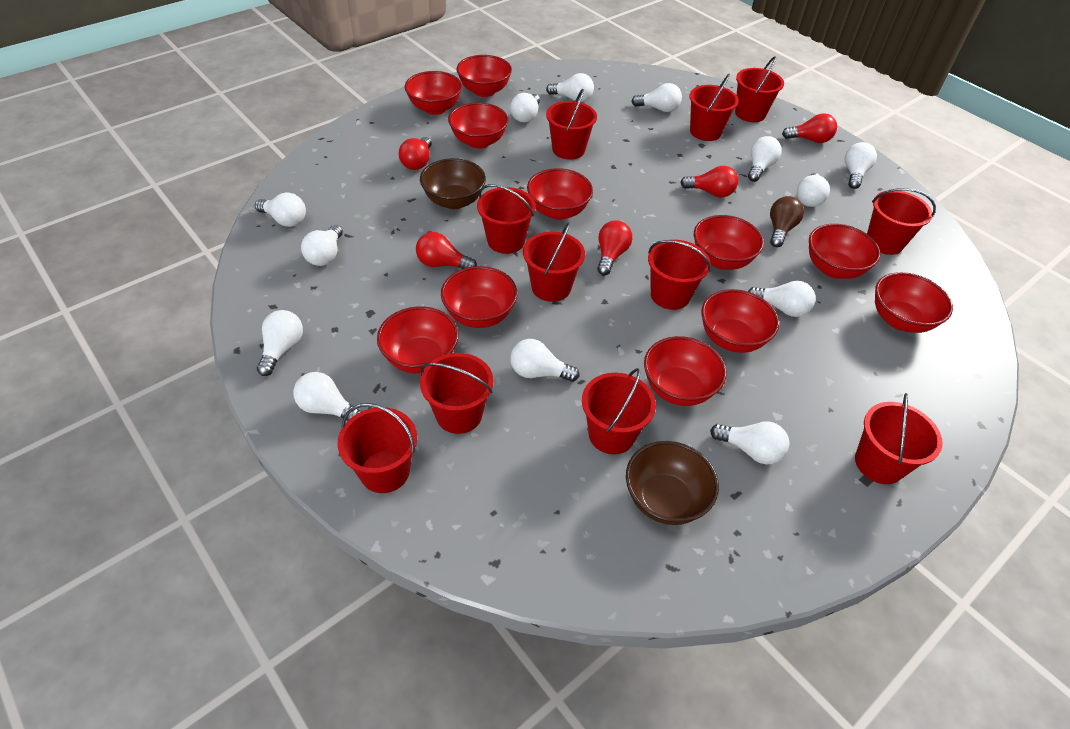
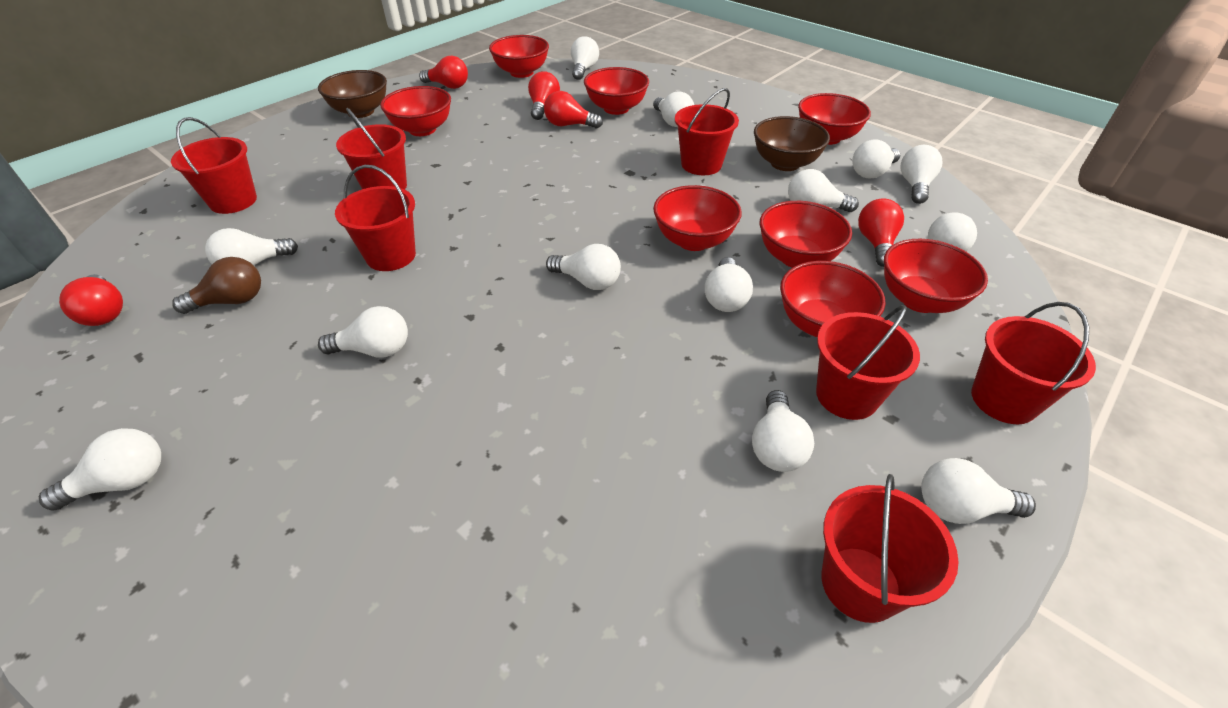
red bowl: 11 -> 8
red bucket: 11 -> 7

